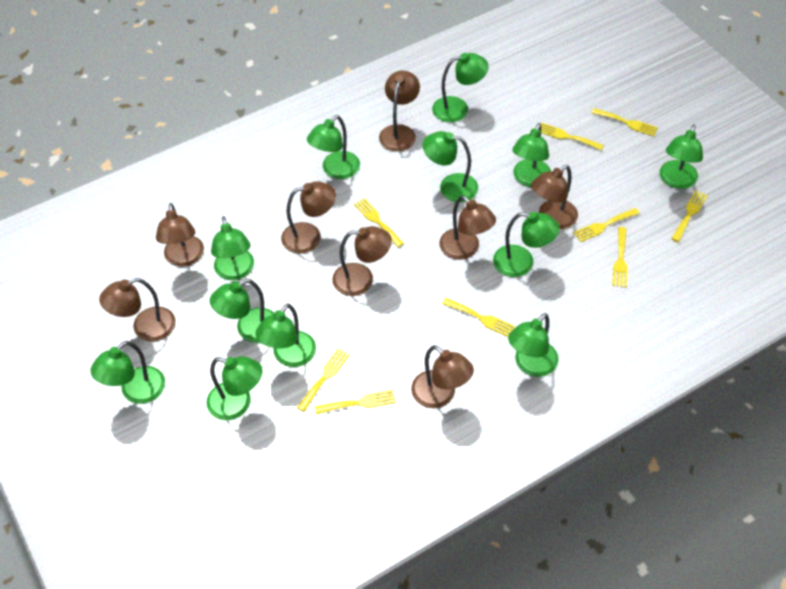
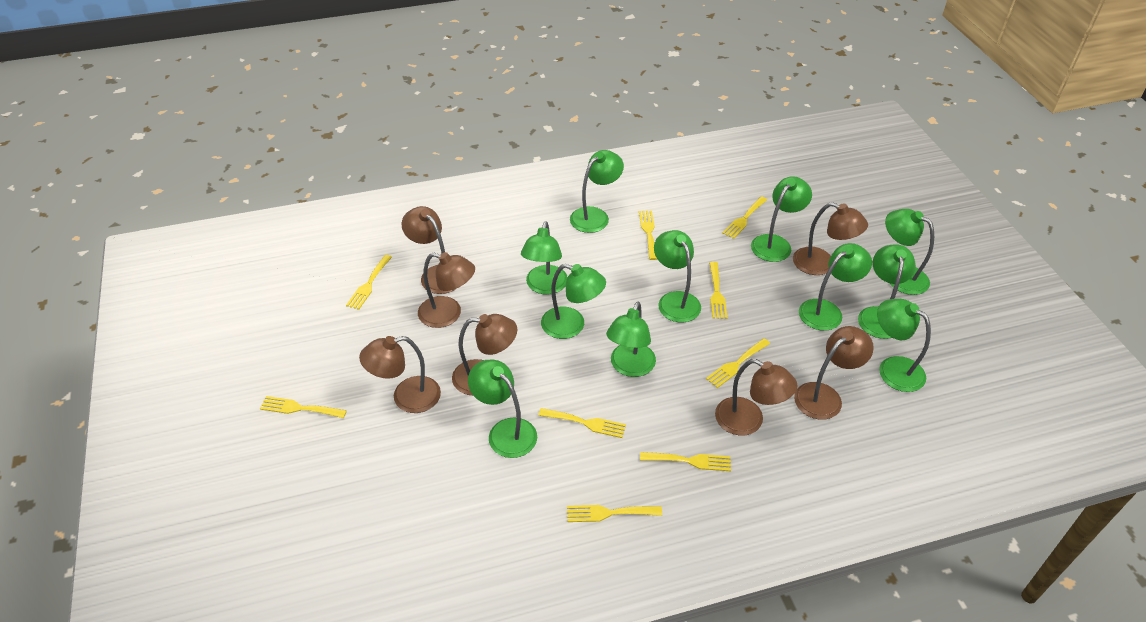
brown lamp: 8 -> 7
green lamp: 12 -> 11

